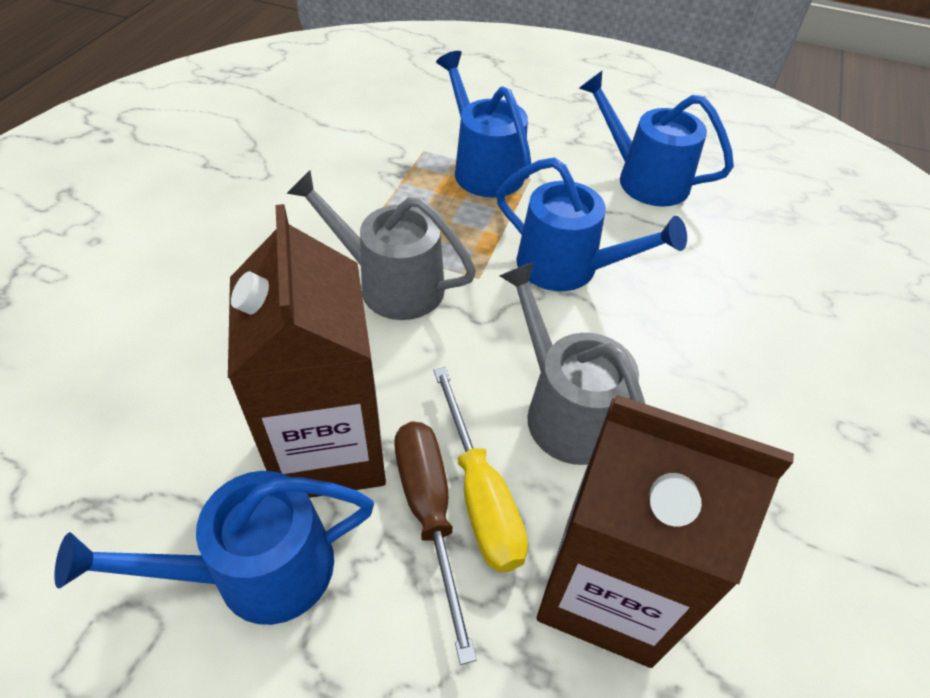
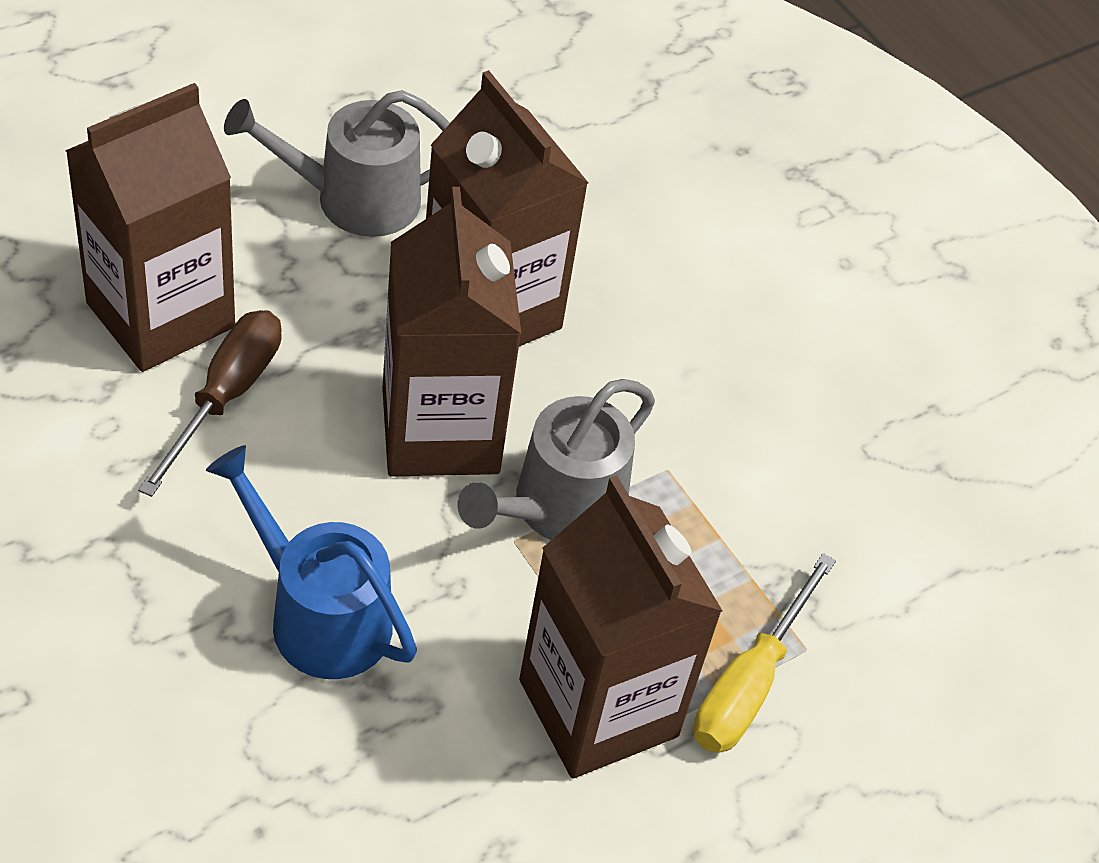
blue watering can: 4 -> 1
brown carton: 2 -> 4

